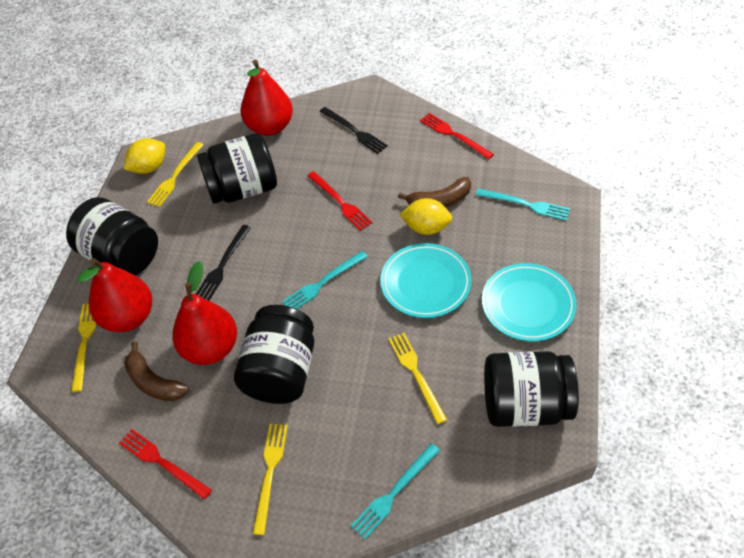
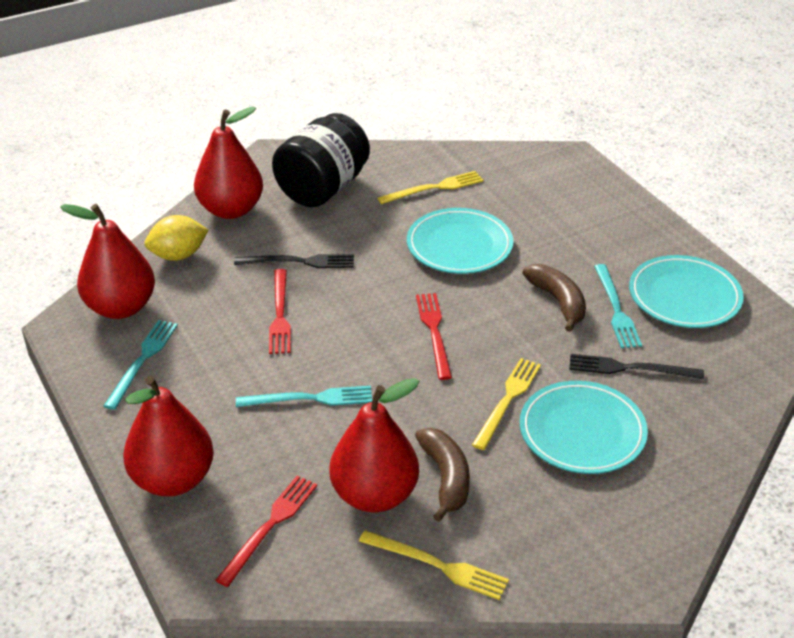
black jar: 4 -> 1
red pear: 3 -> 4
turquoise plate: 2 -> 3
yellow fork: 4 -> 3
yellow lemon: 2 -> 1

